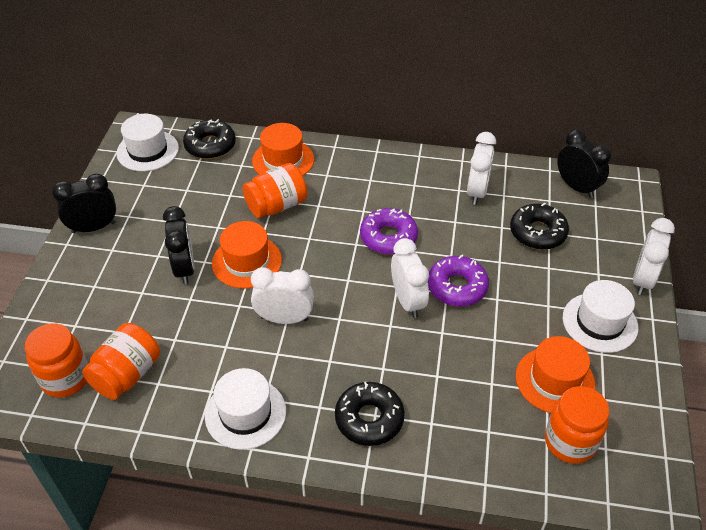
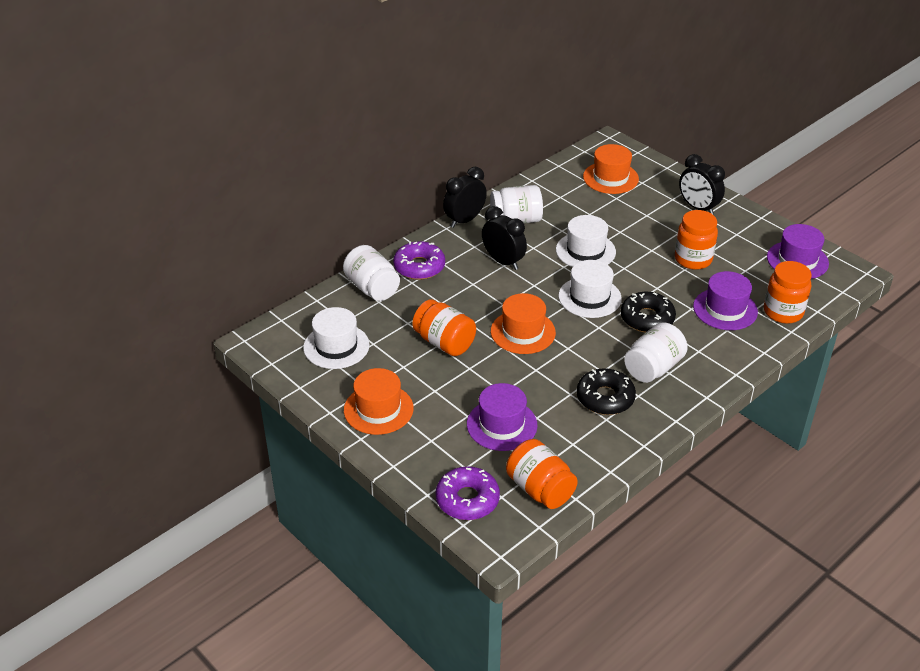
black donut: 3 -> 2
purple hat: 0 -> 3
white clock: 4 -> 0
white jar: 0 -> 3

